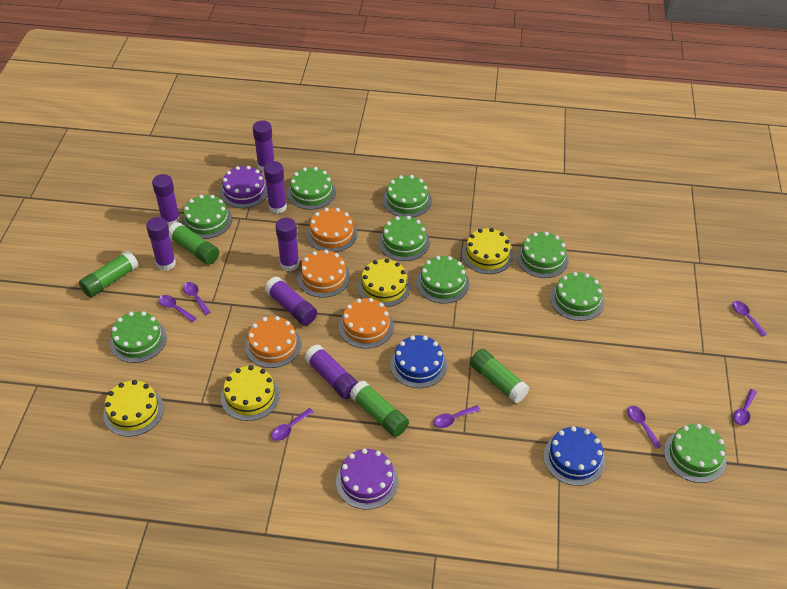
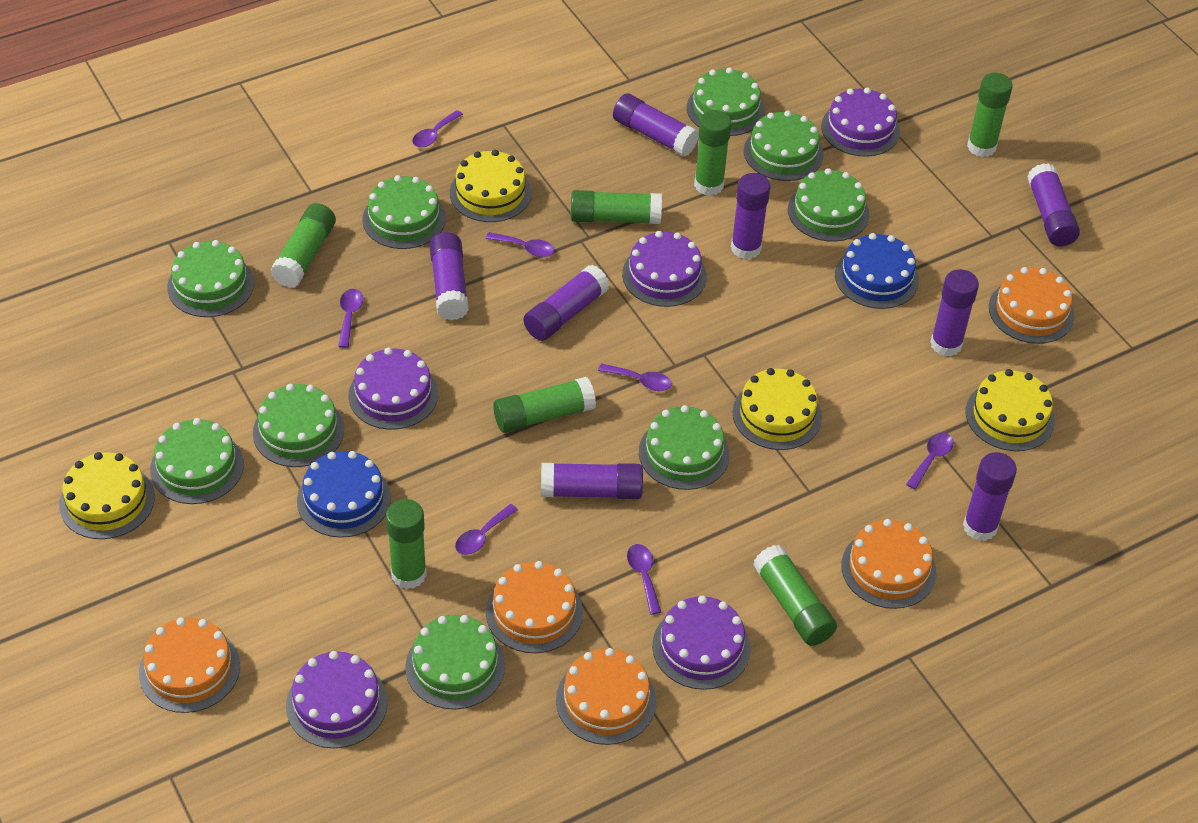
green glue stick: 4 -> 7
orange cake: 4 -> 5
purple cake: 2 -> 5
purple glue stick: 7 -> 8

